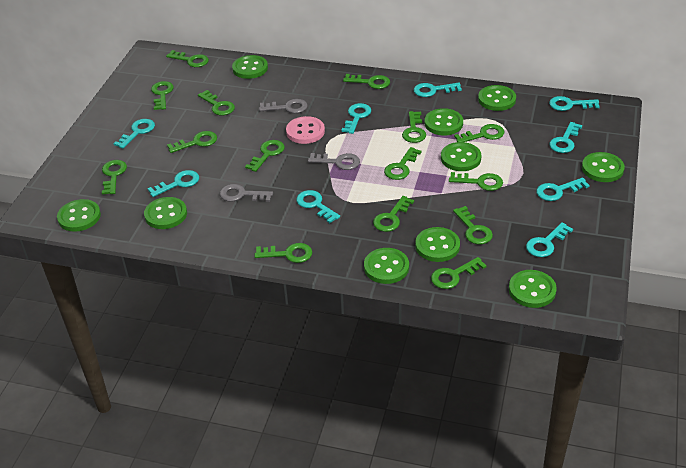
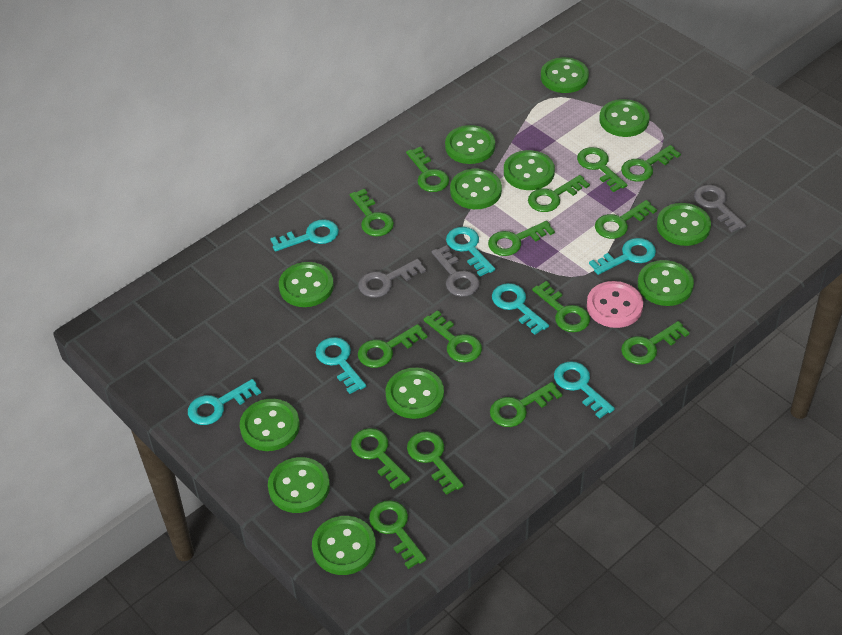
green button: 10 -> 12
turquoise key: 9 -> 7

